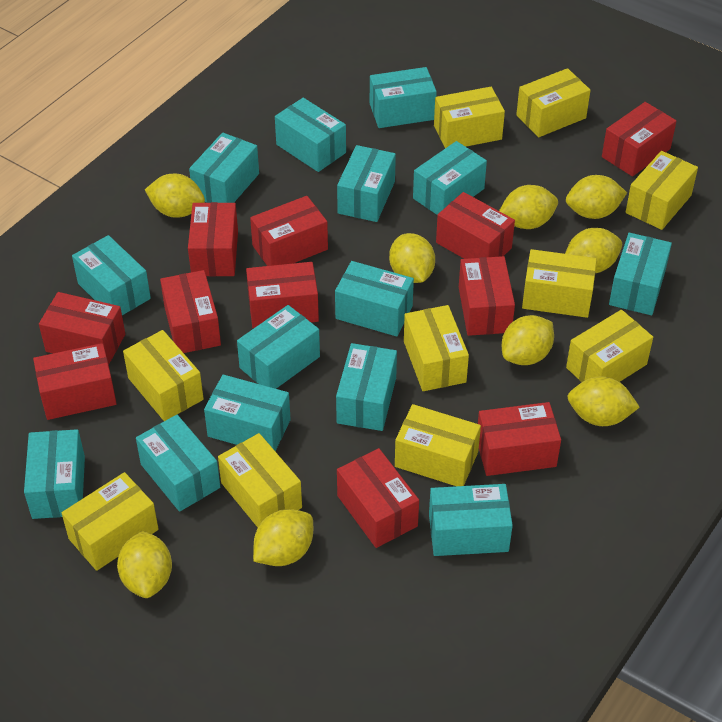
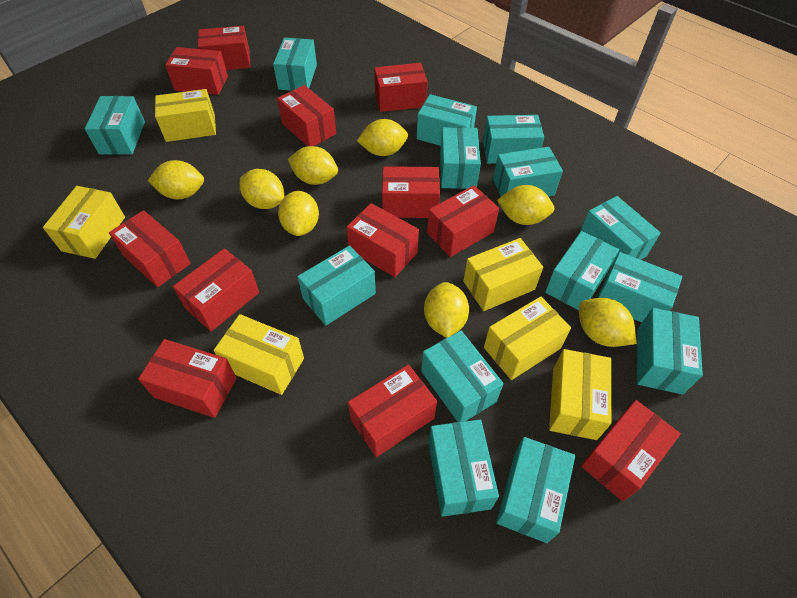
red box: 11 -> 12
yellow box: 10 -> 6
yellow lemon: 9 -> 8

